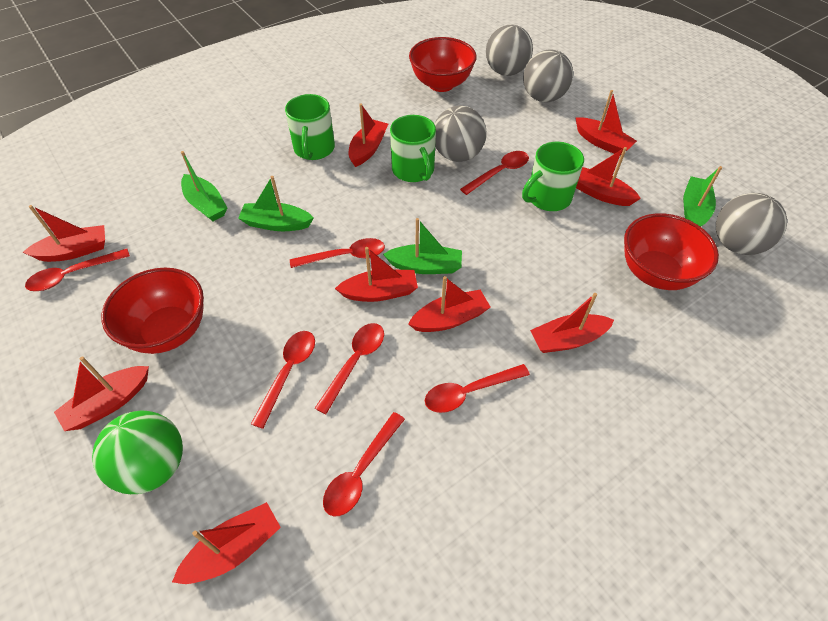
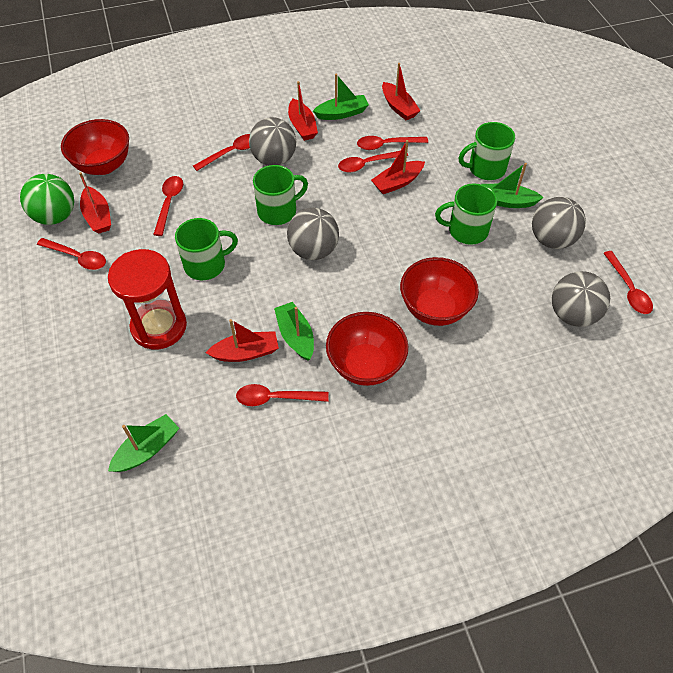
green mug: 3 -> 4
red boat: 9 -> 5
red hourglass: 0 -> 1

